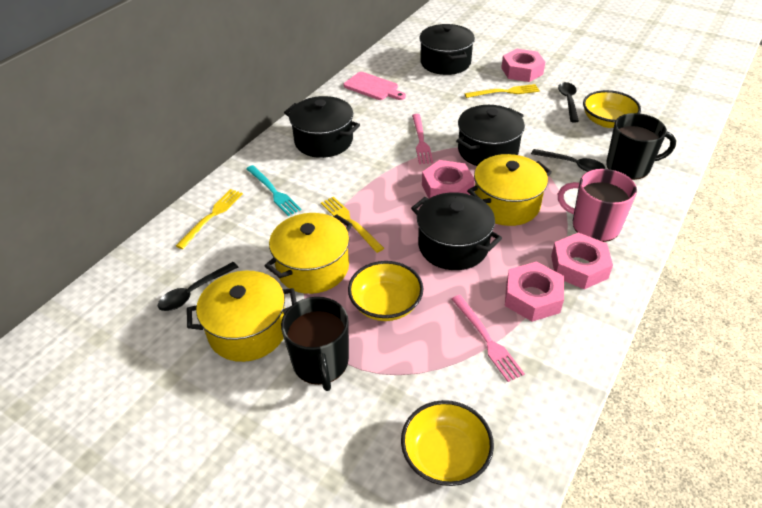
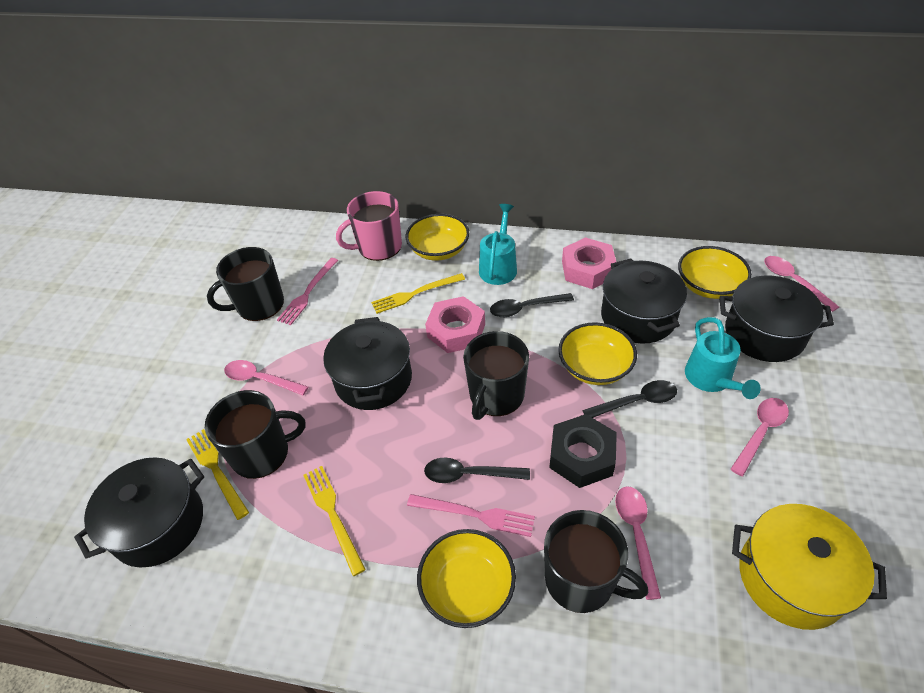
black mug: 2 -> 4
black nut: 0 -> 1
pink cutting board: 1 -> 0
pink nut: 4 -> 2
pink spoon: 0 -> 4
turquoise fork: 1 -> 0
turquoise watering can: 0 -> 2
yellow bowl: 3 -> 4
yellow pot: 3 -> 1

